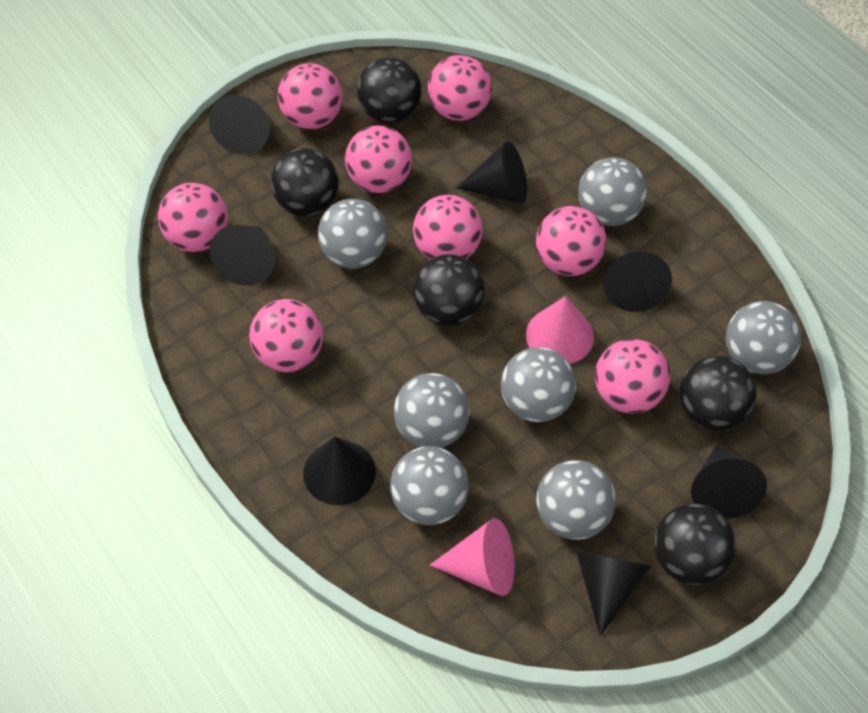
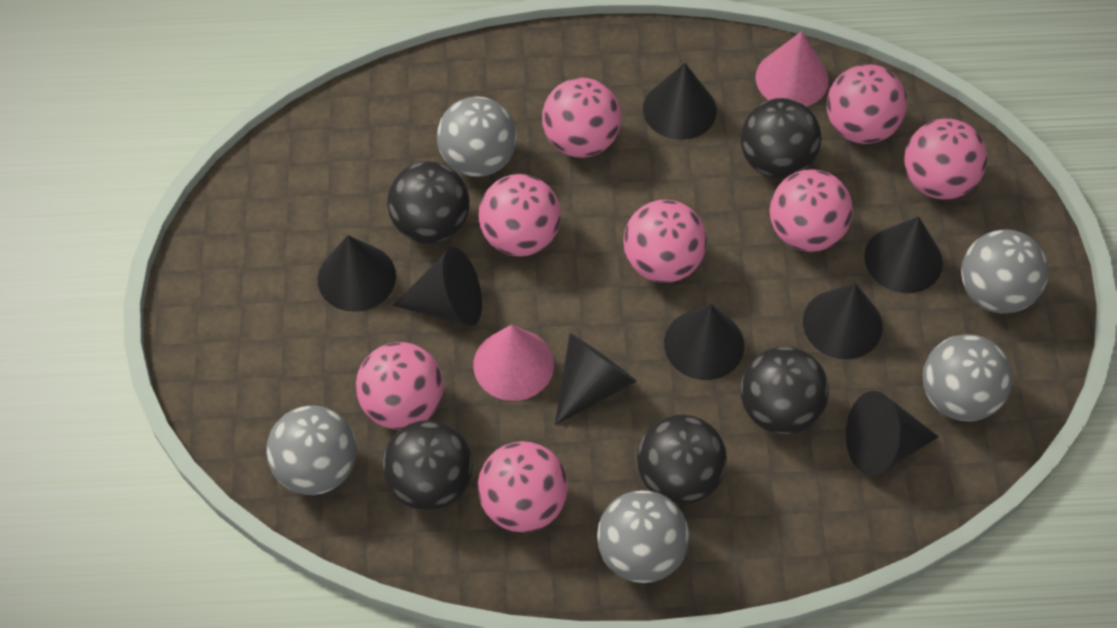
black cone: 7 -> 8
grey ball: 7 -> 5

